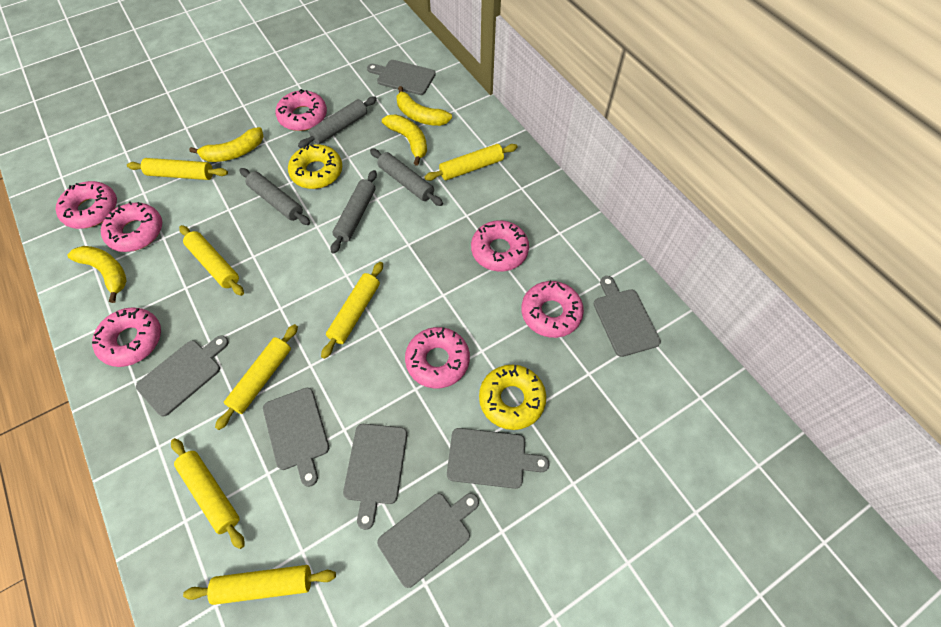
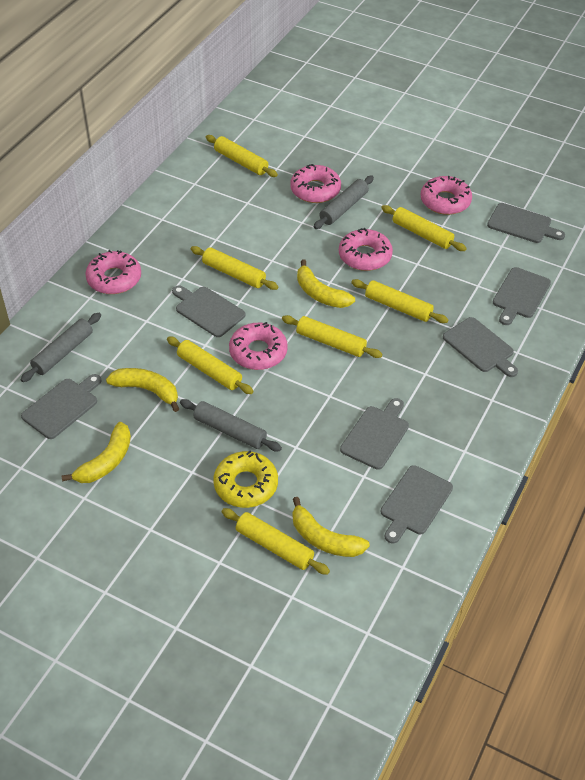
grey rolling pin: 4 -> 3
pink donut: 7 -> 5
yellow donut: 2 -> 1

